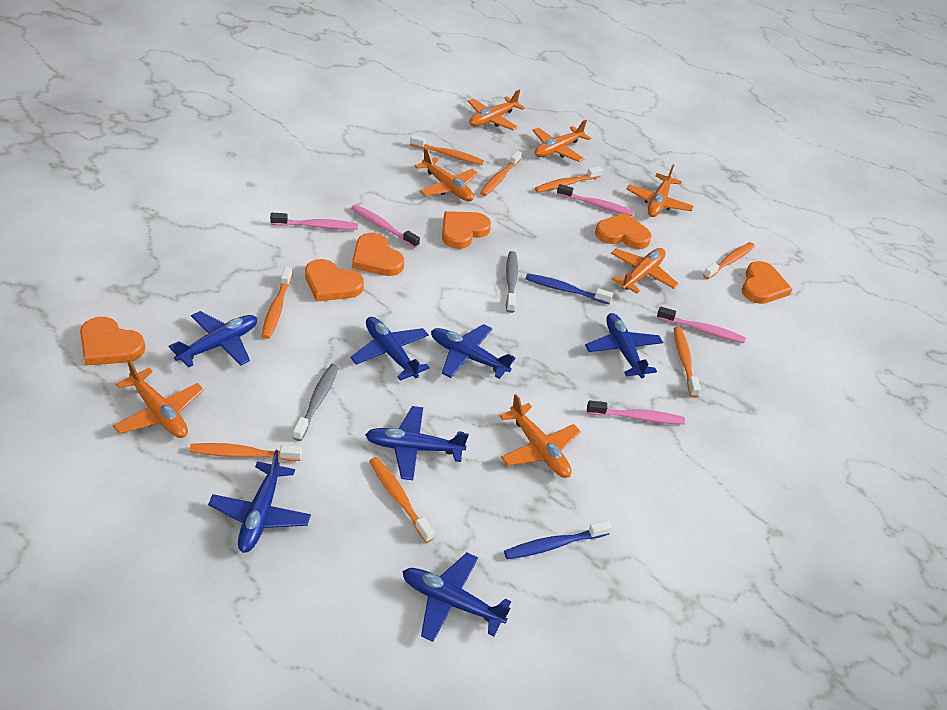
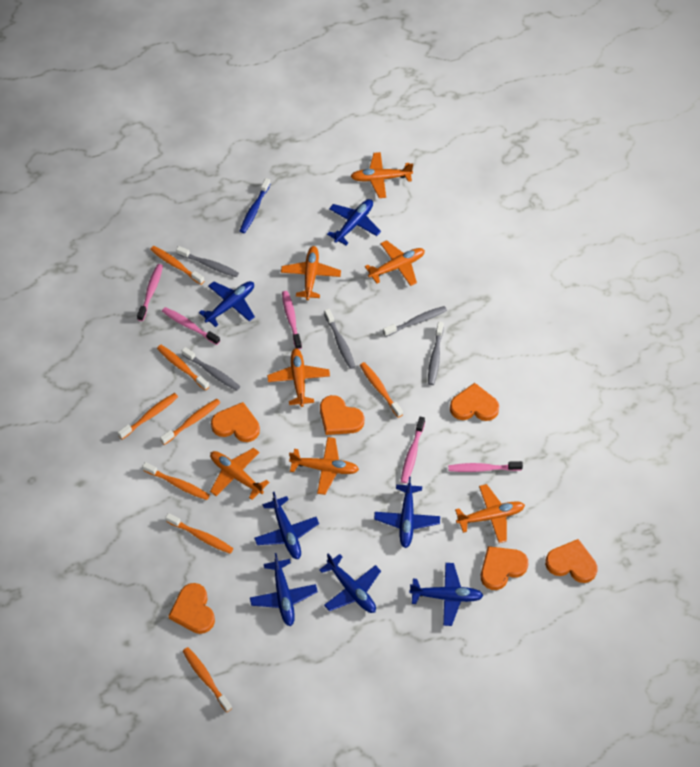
blue toothbrush: 2 -> 1
grey toothbrush: 2 -> 5

